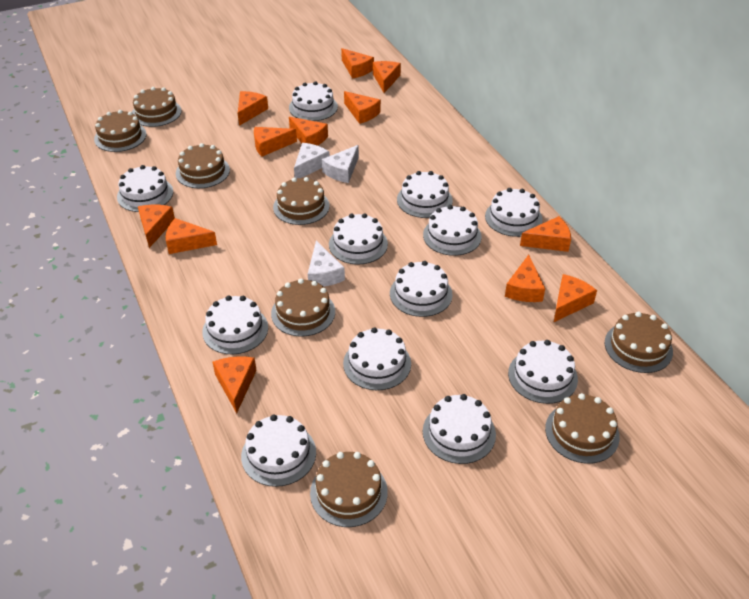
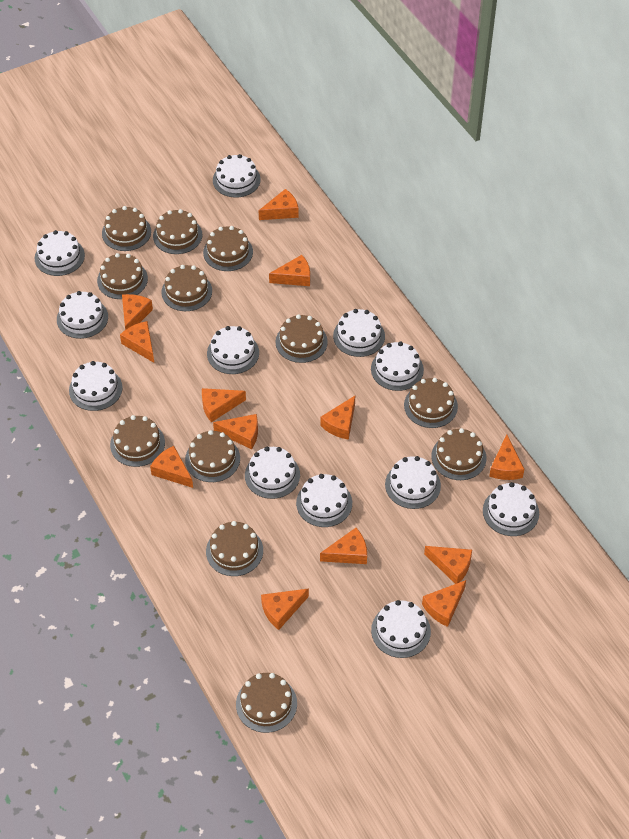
brown cake: 8 -> 12
orange cheese: 12 -> 13
white cheese: 3 -> 0

